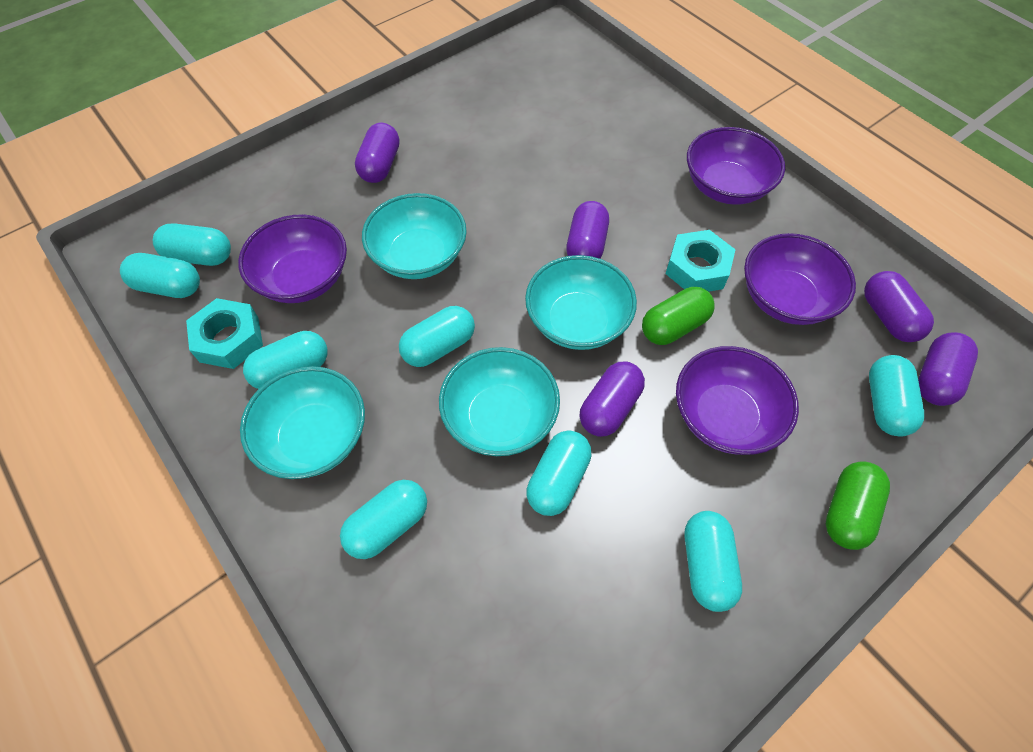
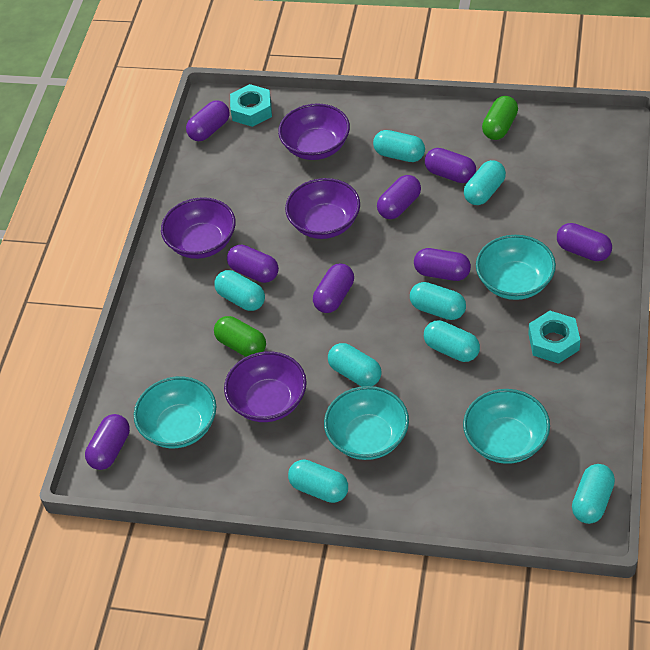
purple capsule: 5 -> 8

